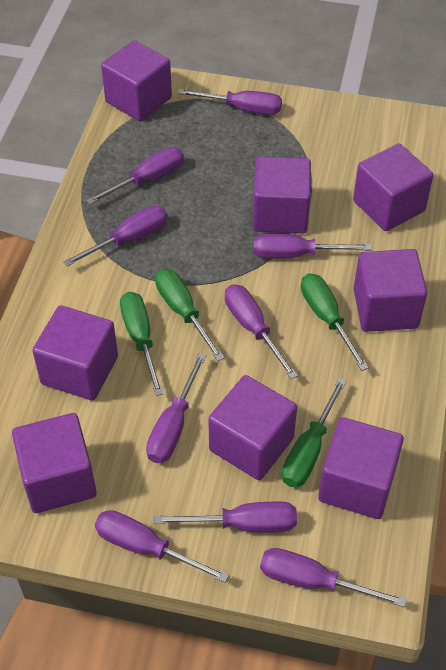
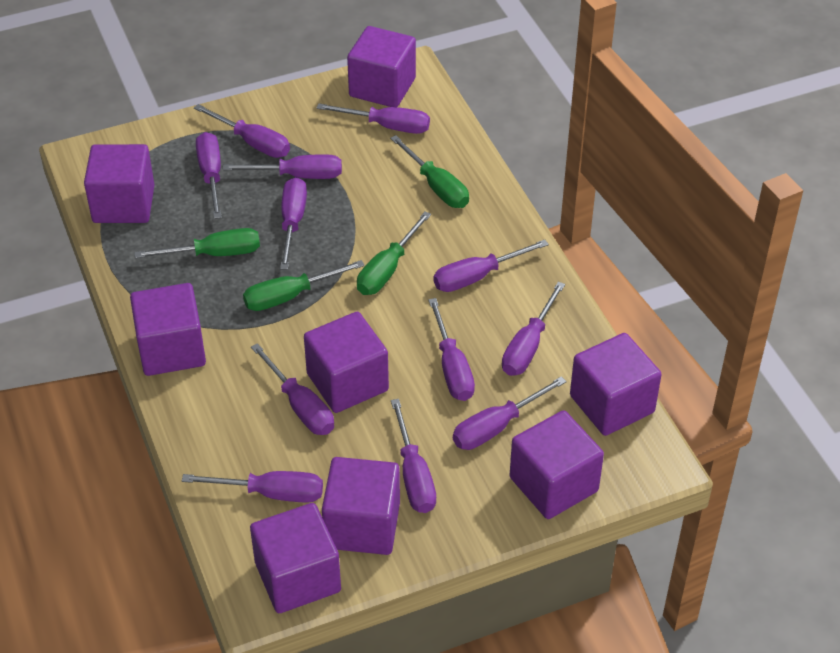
purple screwdriver: 9 -> 12

